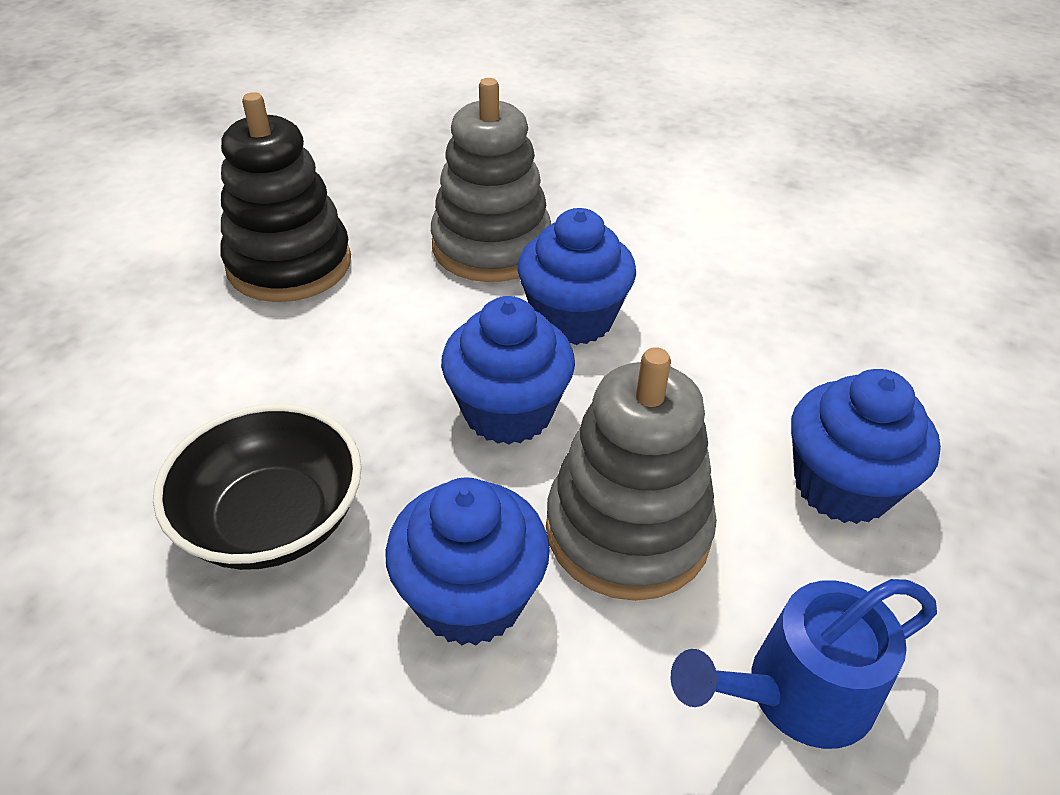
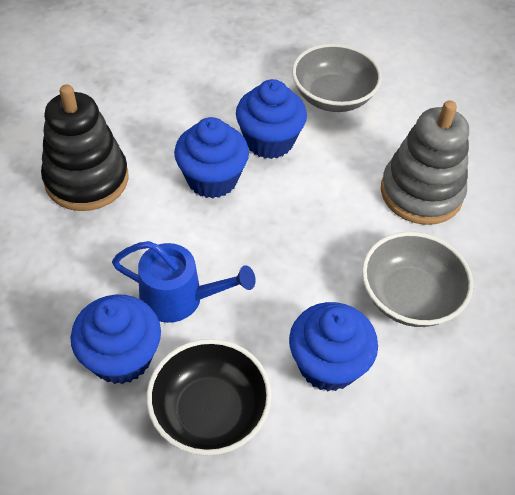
grey bowl: 0 -> 2
grey stacking toy: 2 -> 1

